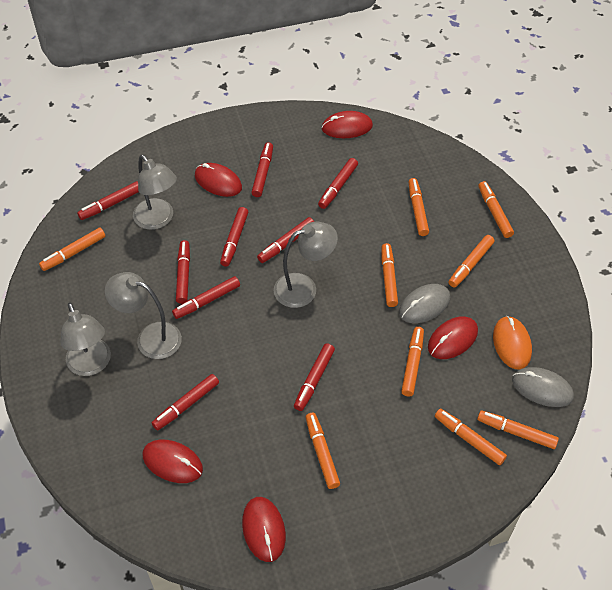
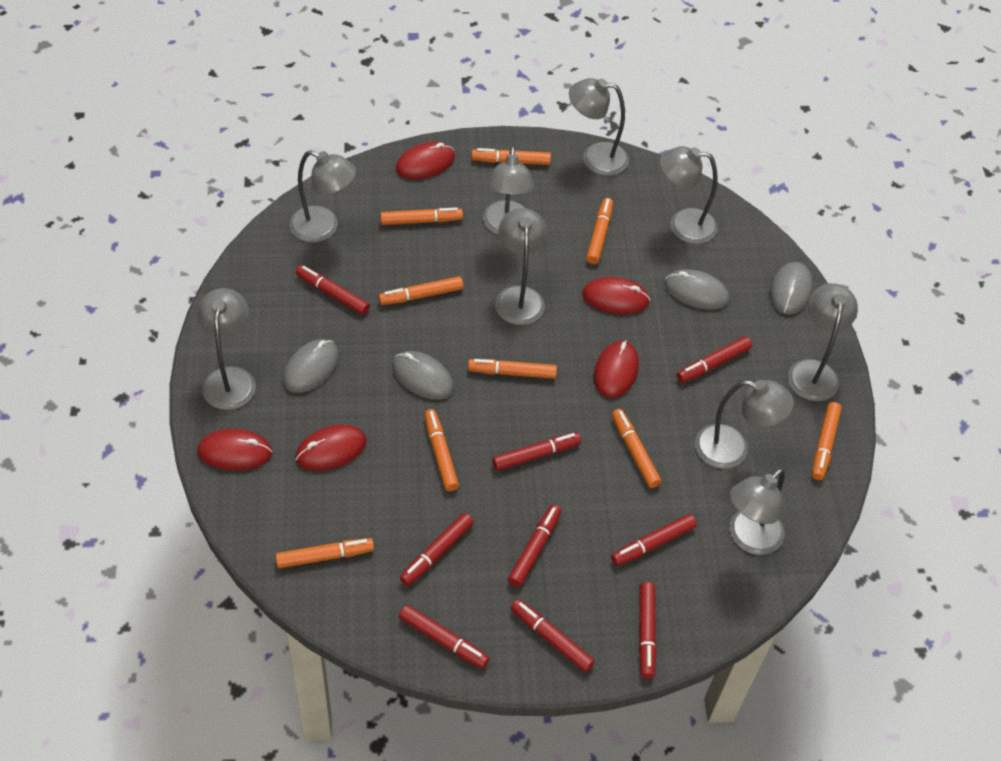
grey lamp: 4 -> 9
grey mouse: 2 -> 4
orange mouse: 1 -> 0

